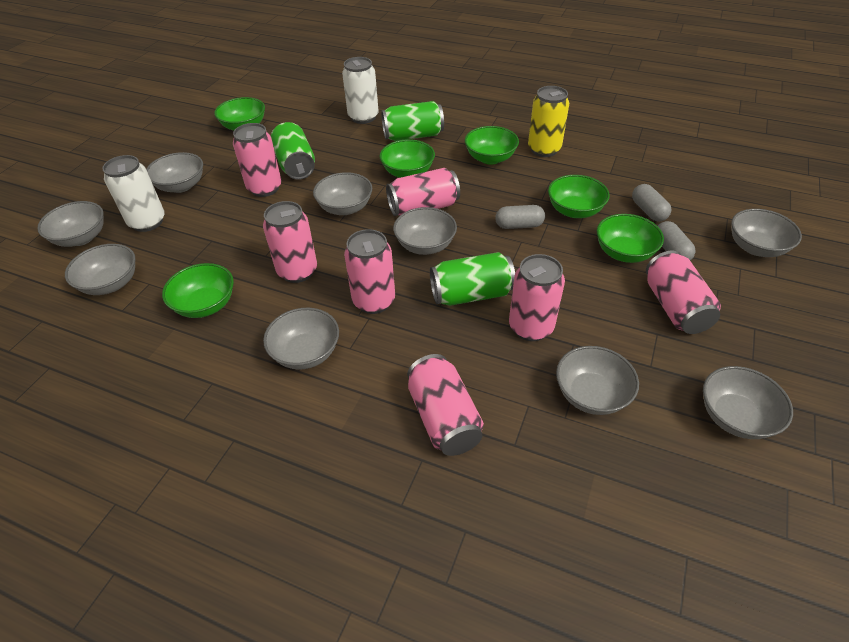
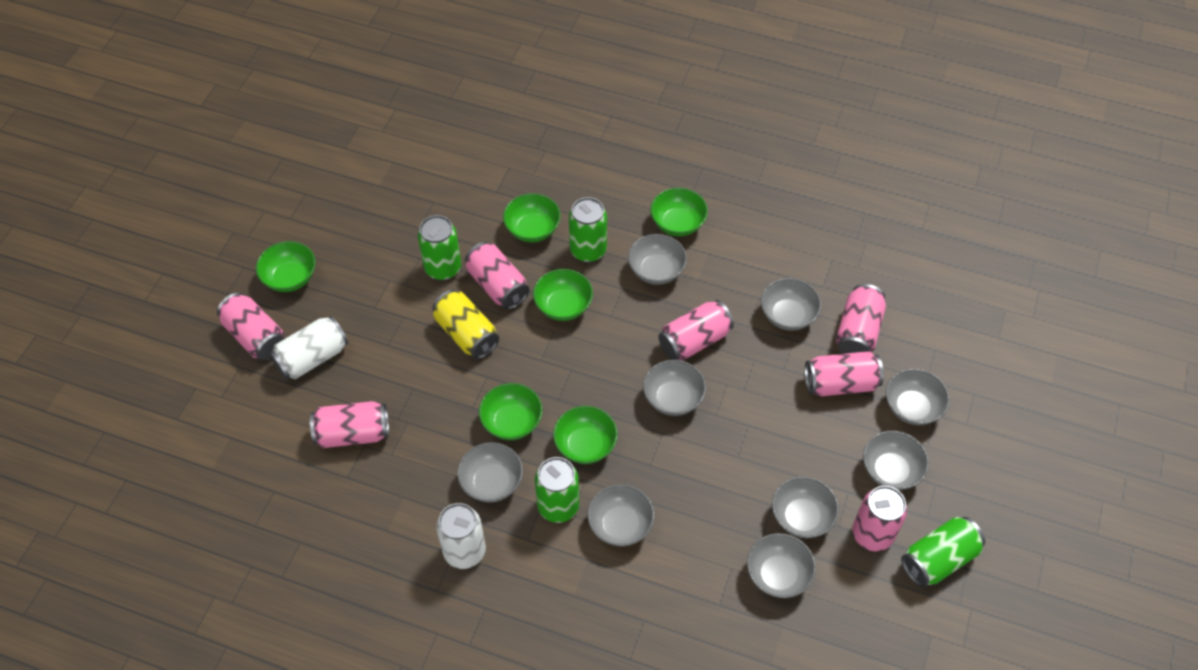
green can: 3 -> 4
grey capsule: 3 -> 0

